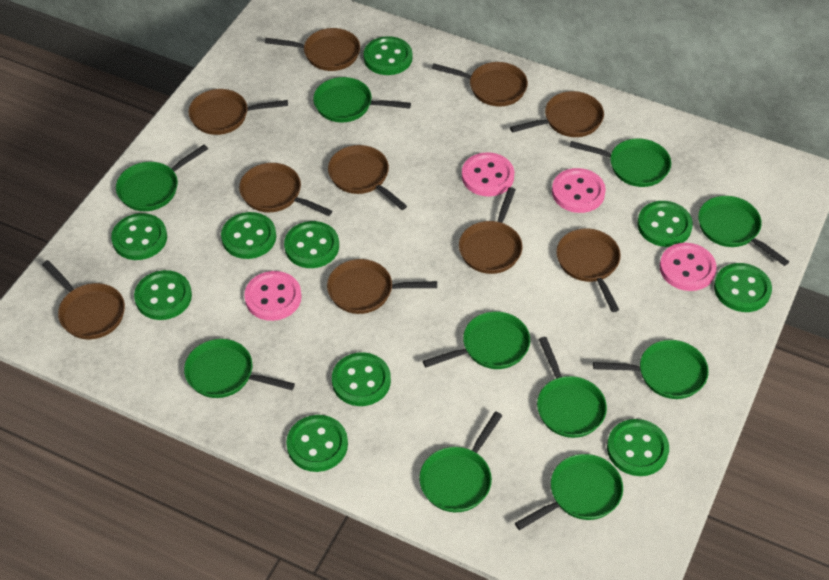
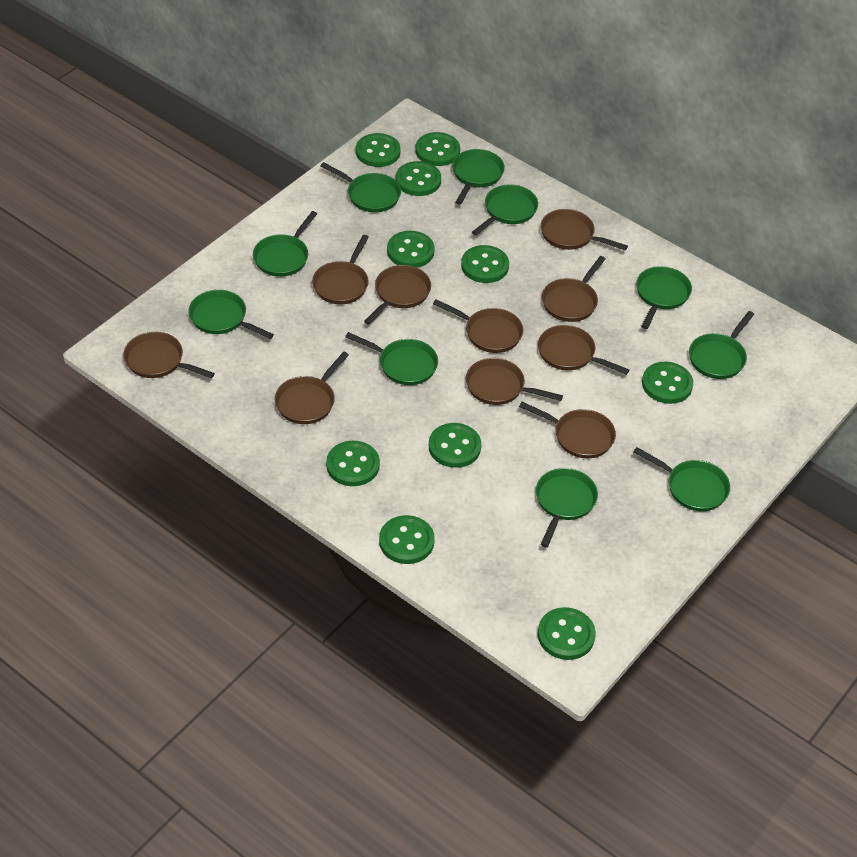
pink button: 4 -> 0

